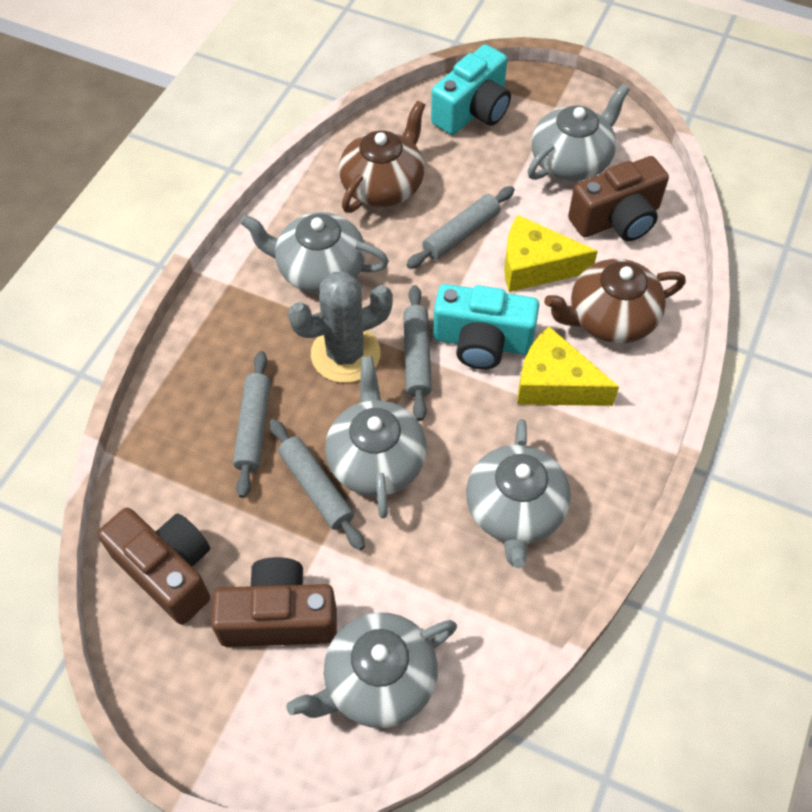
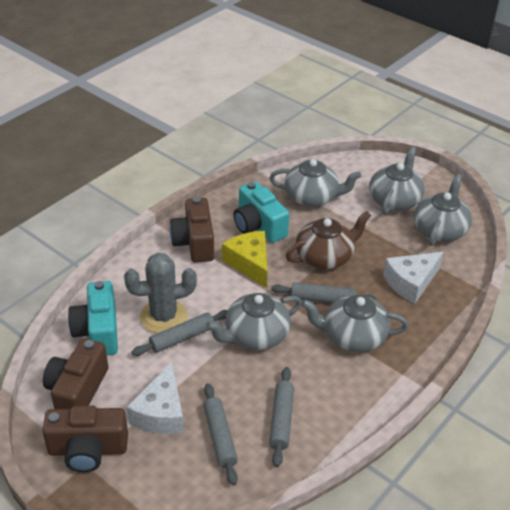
brown teapot: 2 -> 1
white cheese: 0 -> 2
yellow cheese: 2 -> 1

